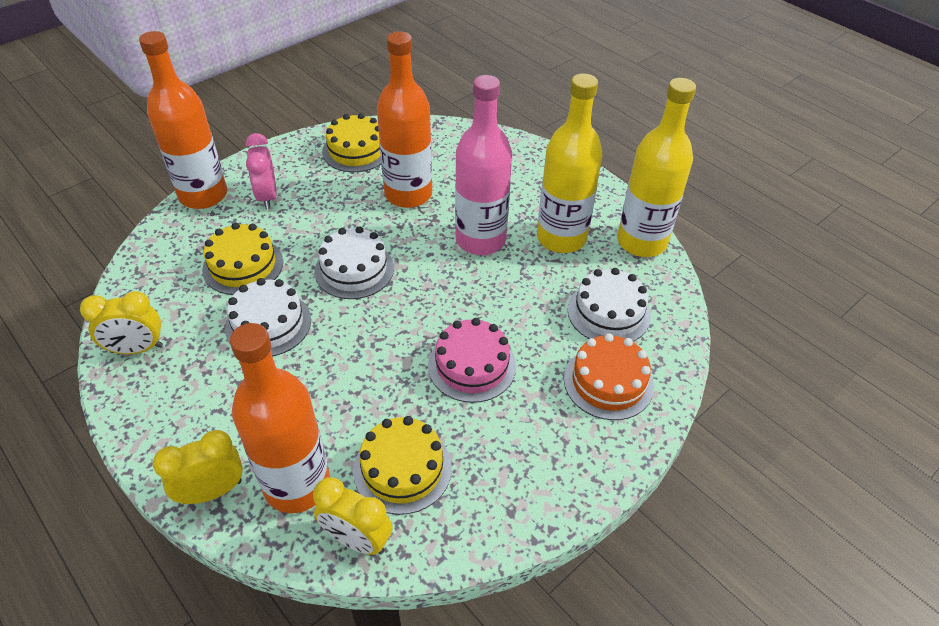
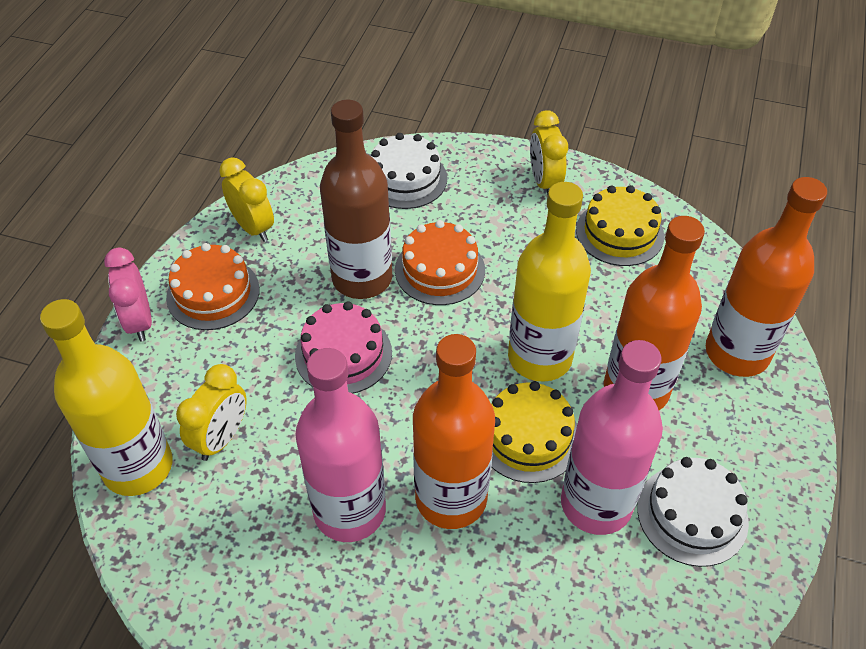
brown bottle: 0 -> 1
orange cake: 1 -> 2
pink bottle: 1 -> 2
white cake: 3 -> 2
yellow cake: 3 -> 2

